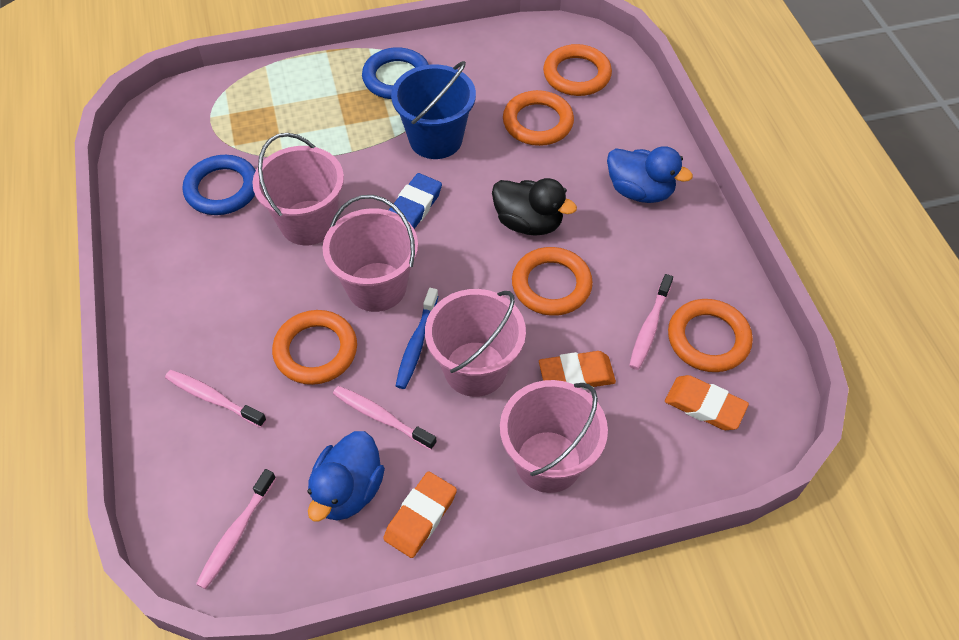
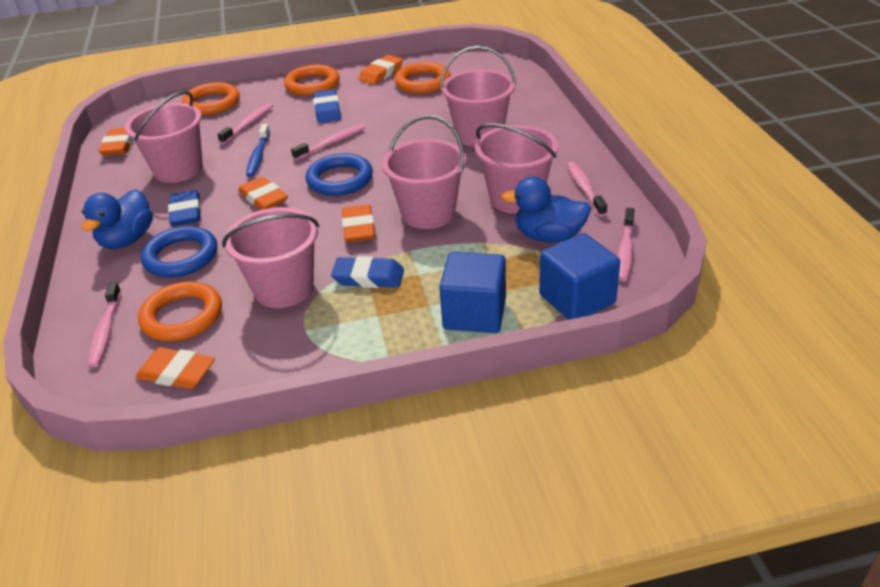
black duck: 1 -> 0
blue bucket: 1 -> 0
blue cube: 0 -> 2
blue eraser: 1 -> 3
orange eraser: 3 -> 5
orange ring: 5 -> 4
pink bucket: 4 -> 5
pink toothbrush: 4 -> 5

